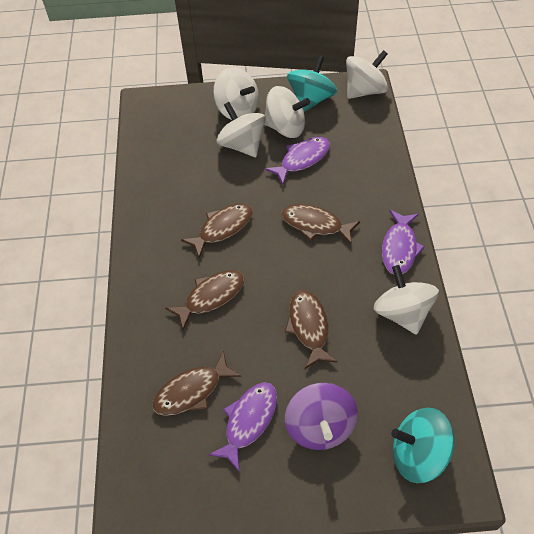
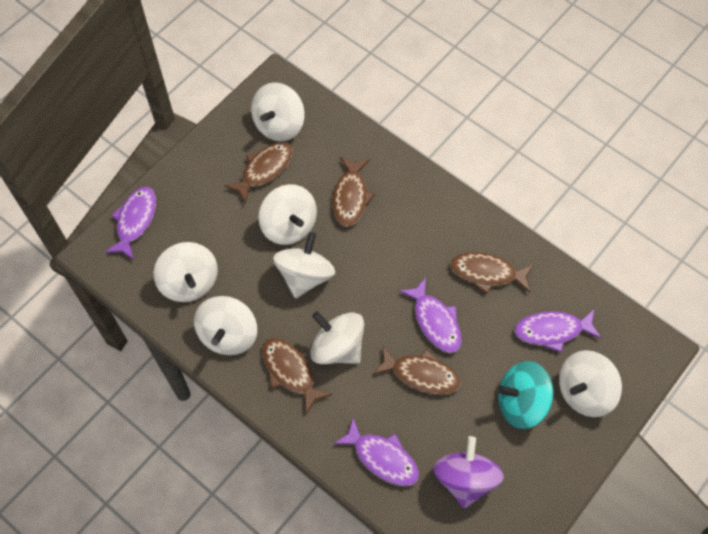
purple fish: 3 -> 4
turquoise spinning top: 2 -> 1
white spinning top: 5 -> 7

